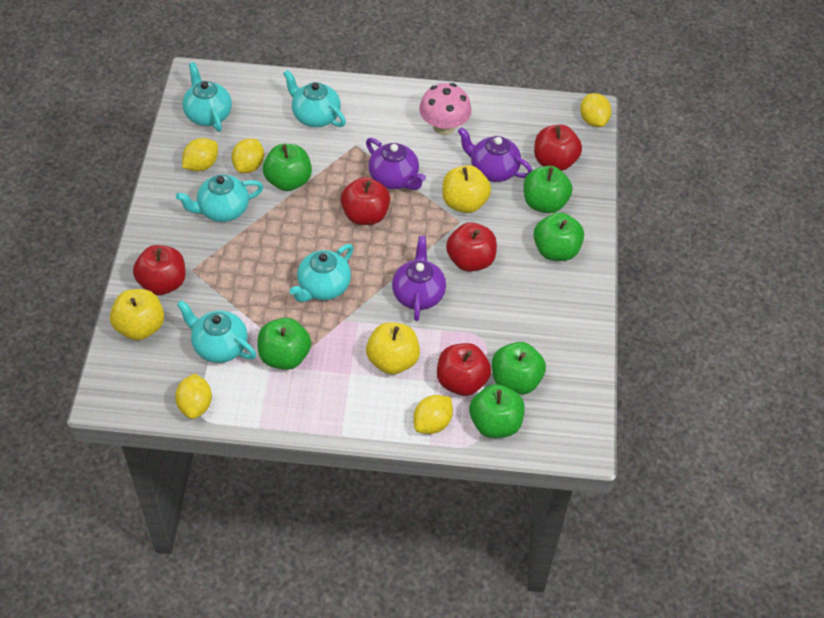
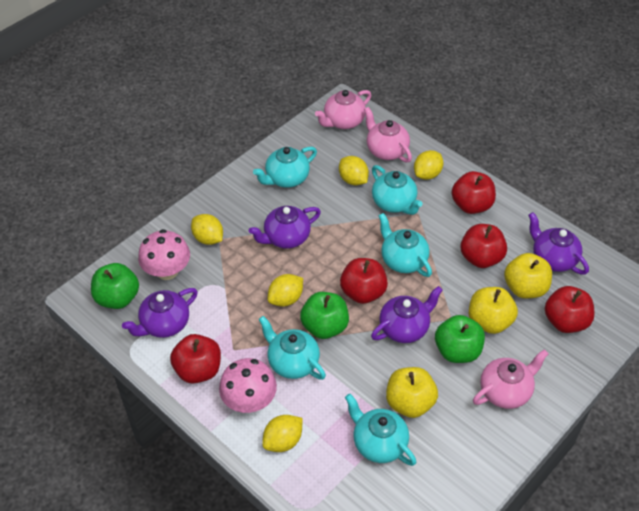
green apple: 6 -> 3
pink mushroom: 1 -> 2
pink teapot: 0 -> 3
purple teapot: 3 -> 4

